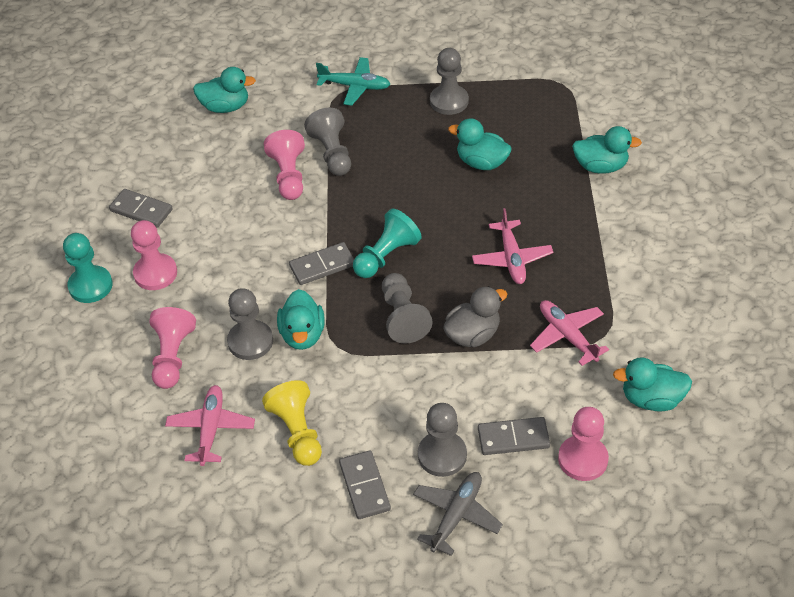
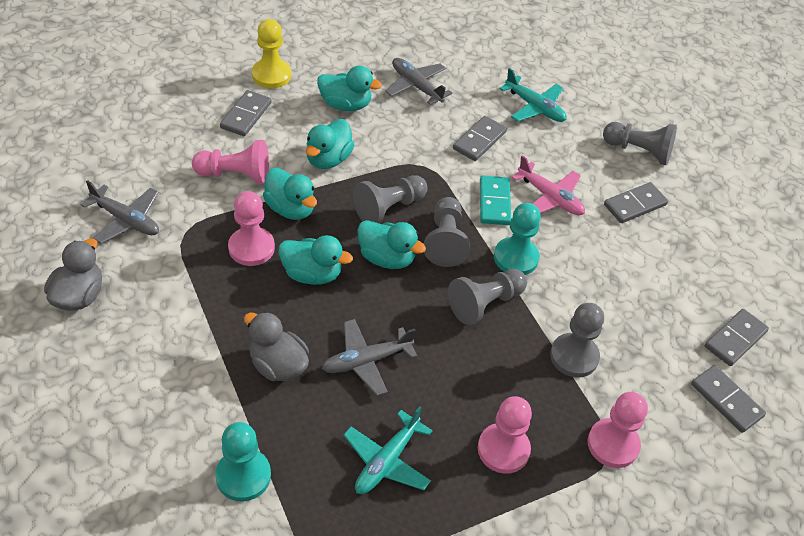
grey domino: 4 -> 5
grey duck: 1 -> 2
grey plane: 1 -> 3
pink plane: 3 -> 1
turquoise domino: 0 -> 1
turquoise plane: 1 -> 2

